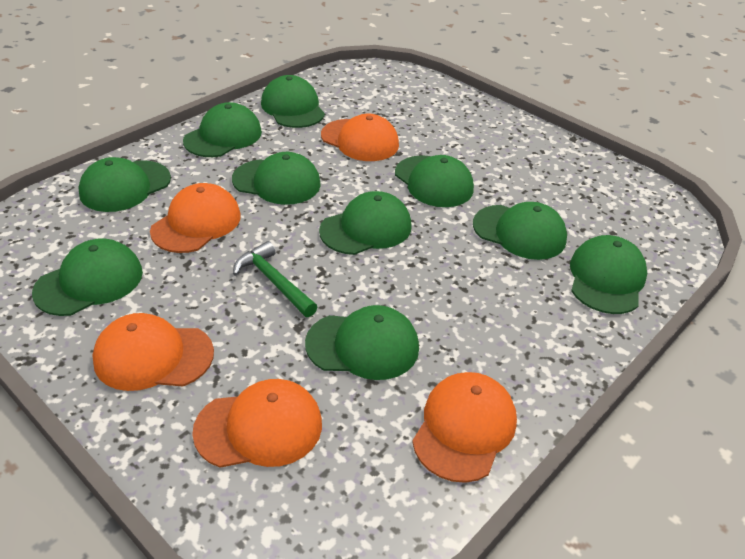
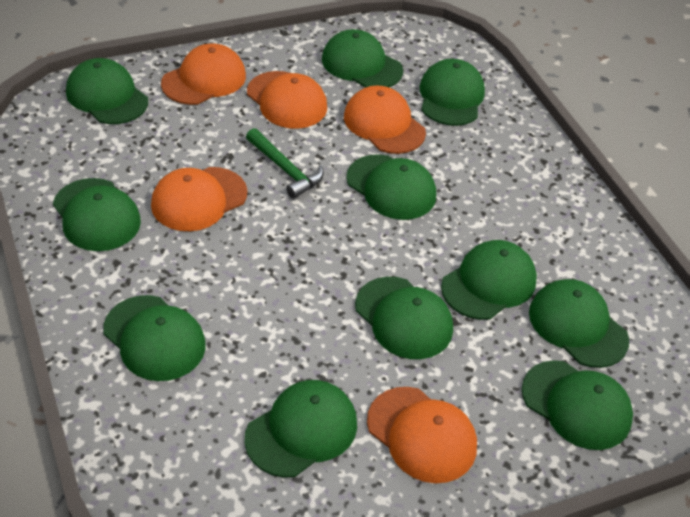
green cap: 10 -> 11

